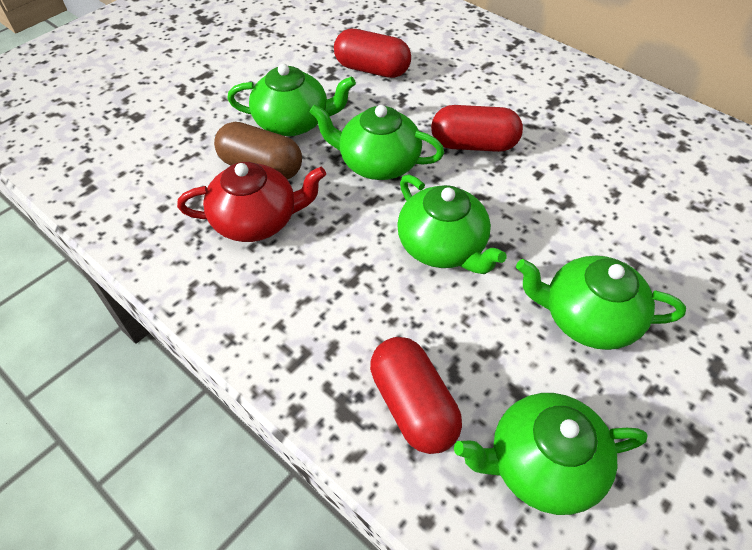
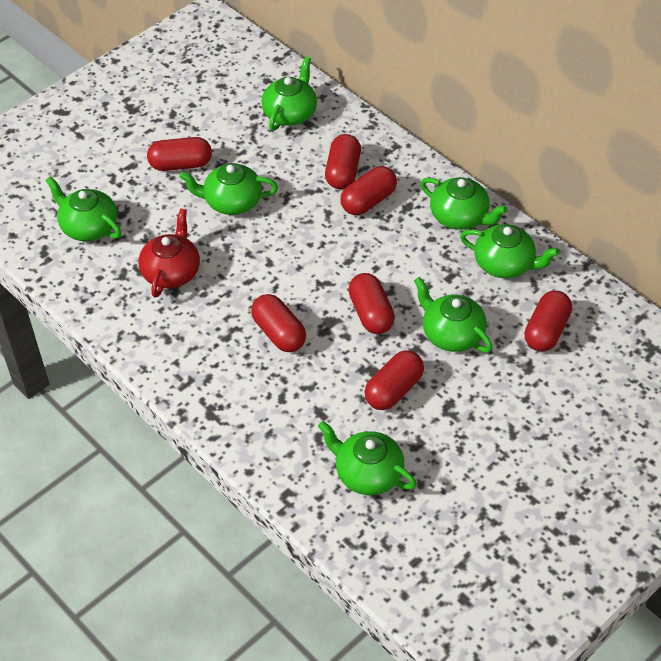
brown capsule: 1 -> 0
green teapot: 5 -> 7
red capsule: 3 -> 7

